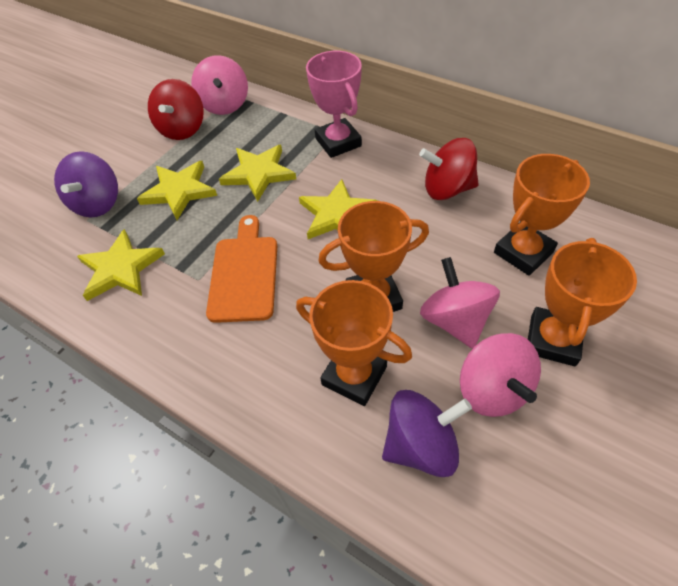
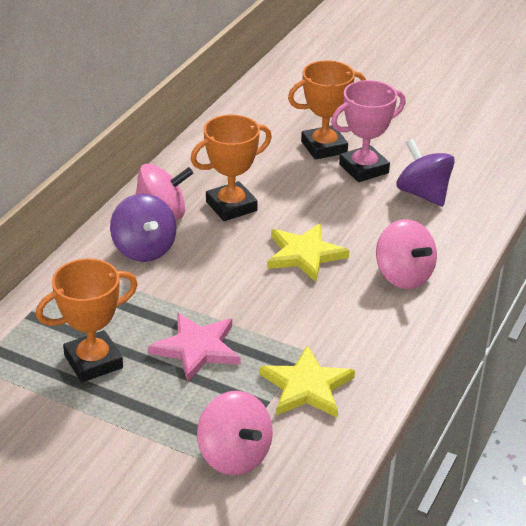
orange cutting board: 1 -> 0
orange trophy: 4 -> 3
pink star: 0 -> 1
red spinning top: 2 -> 0
yellow star: 4 -> 2

